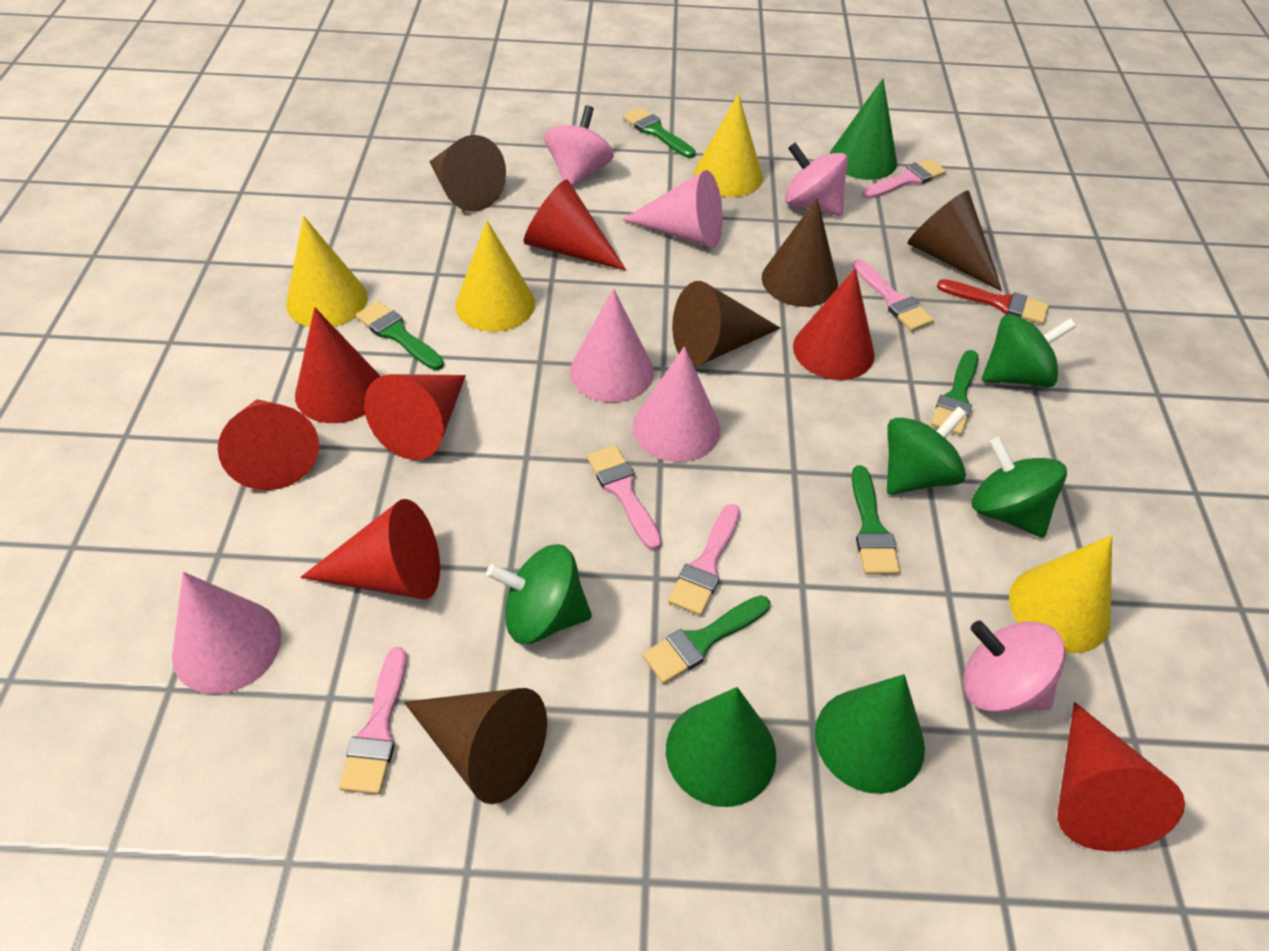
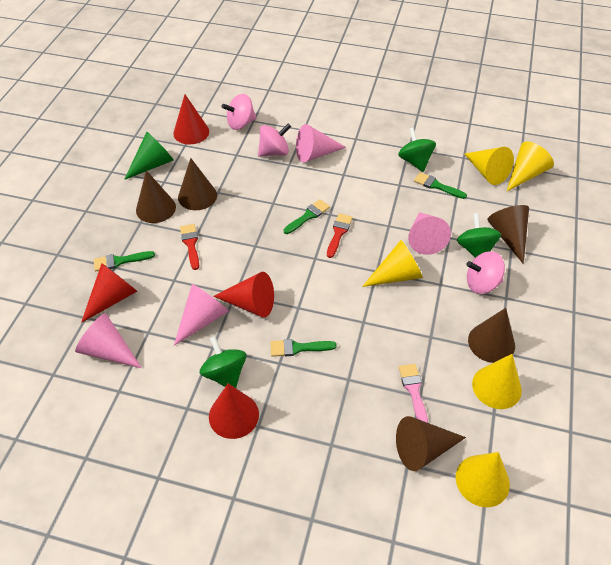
green brush: 5 -> 4
green cone: 3 -> 1
green spinning top: 4 -> 3
pink brush: 5 -> 1
red brush: 1 -> 2
red cone: 7 -> 4
yellow cone: 4 -> 5

